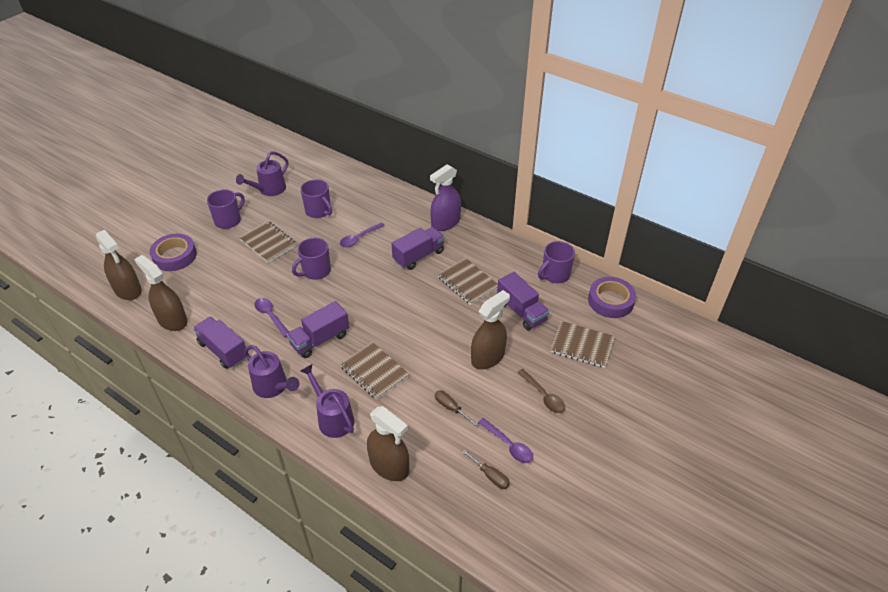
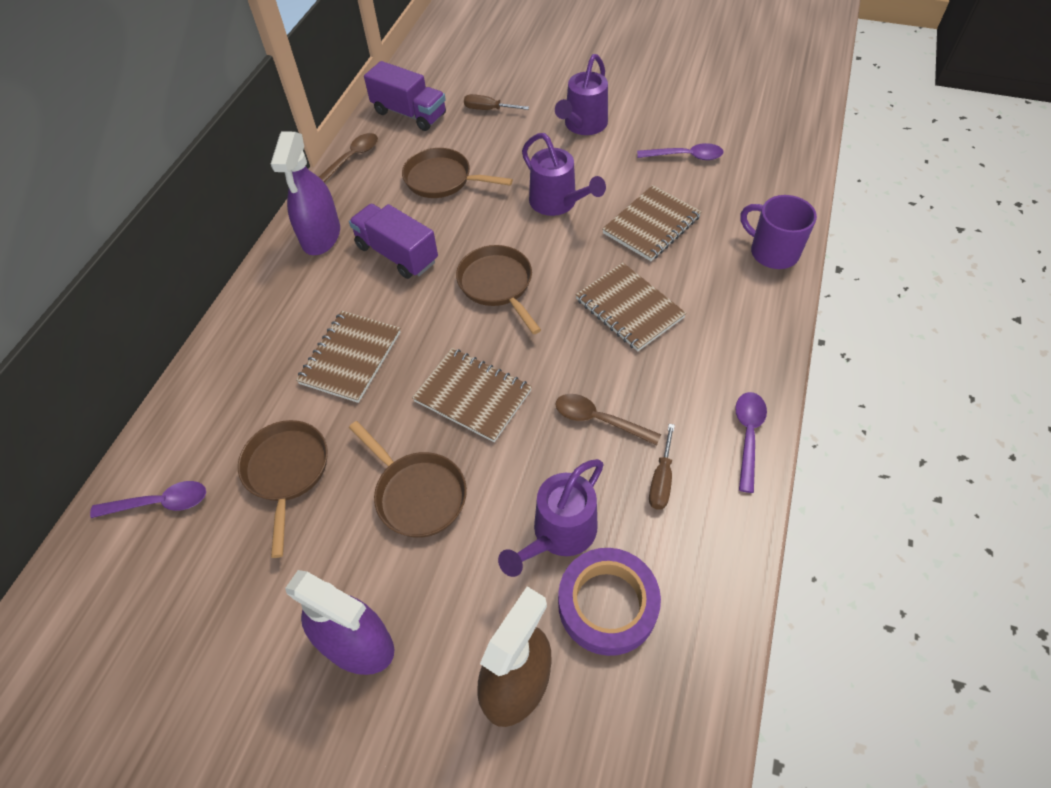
brown pan: 0 -> 4
brown spoon: 1 -> 2
brown spray bottle: 4 -> 1
purple mug: 4 -> 1
purple spray bottle: 1 -> 2
purple tape: 2 -> 1
purple truck: 4 -> 2

